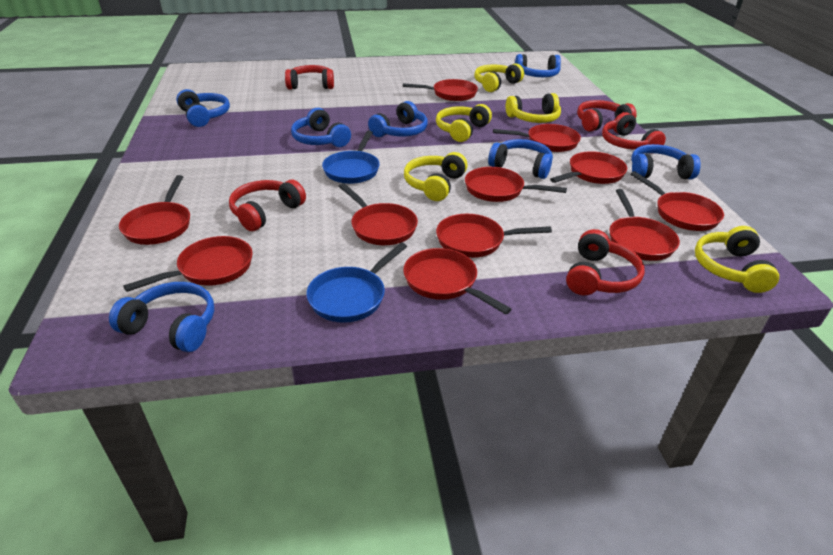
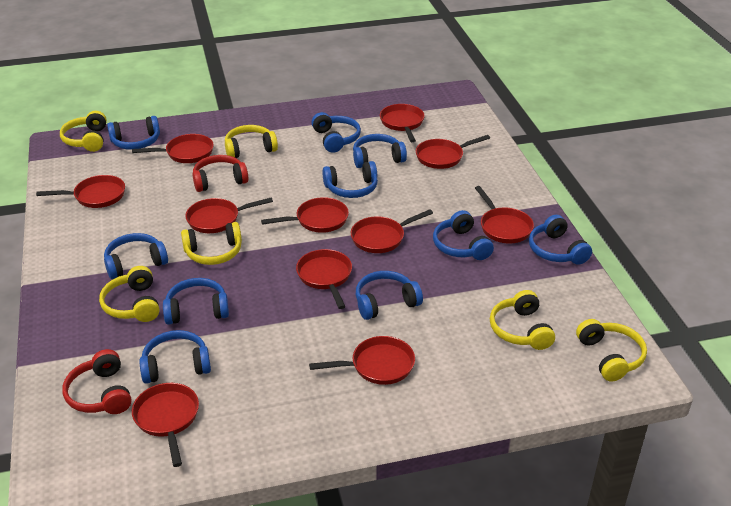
blue headphones: 7 -> 10
blue pan: 2 -> 0
red headphones: 5 -> 2
yellow headphones: 5 -> 6

